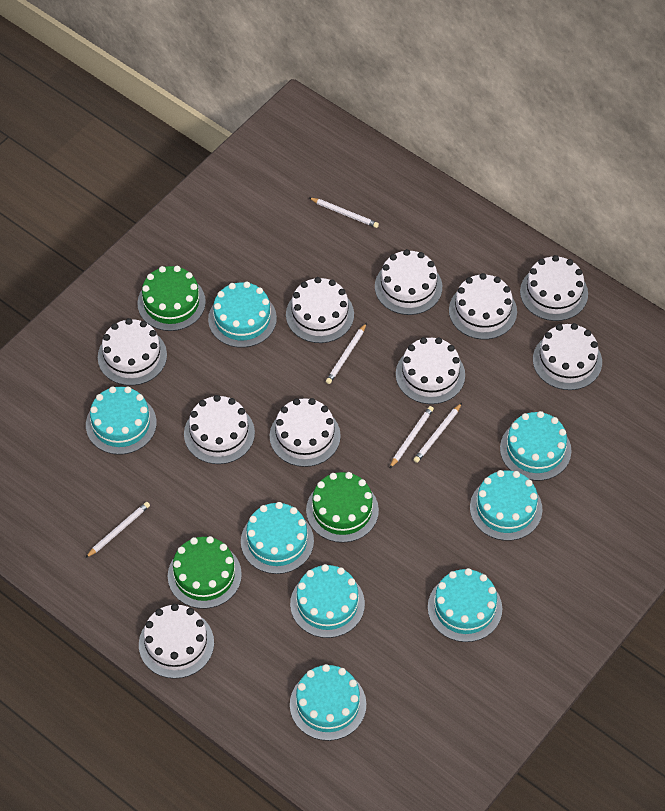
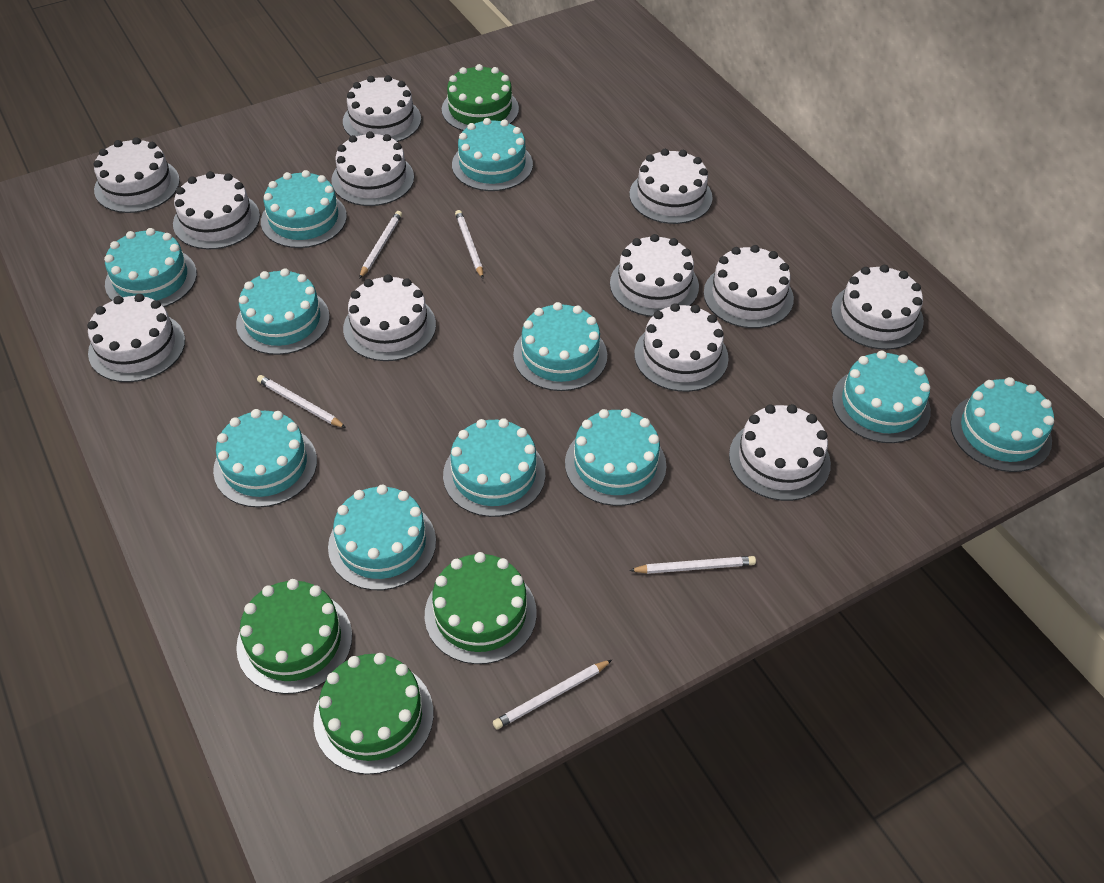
green cake: 3 -> 4
turquoise cake: 8 -> 11
white cake: 10 -> 12

